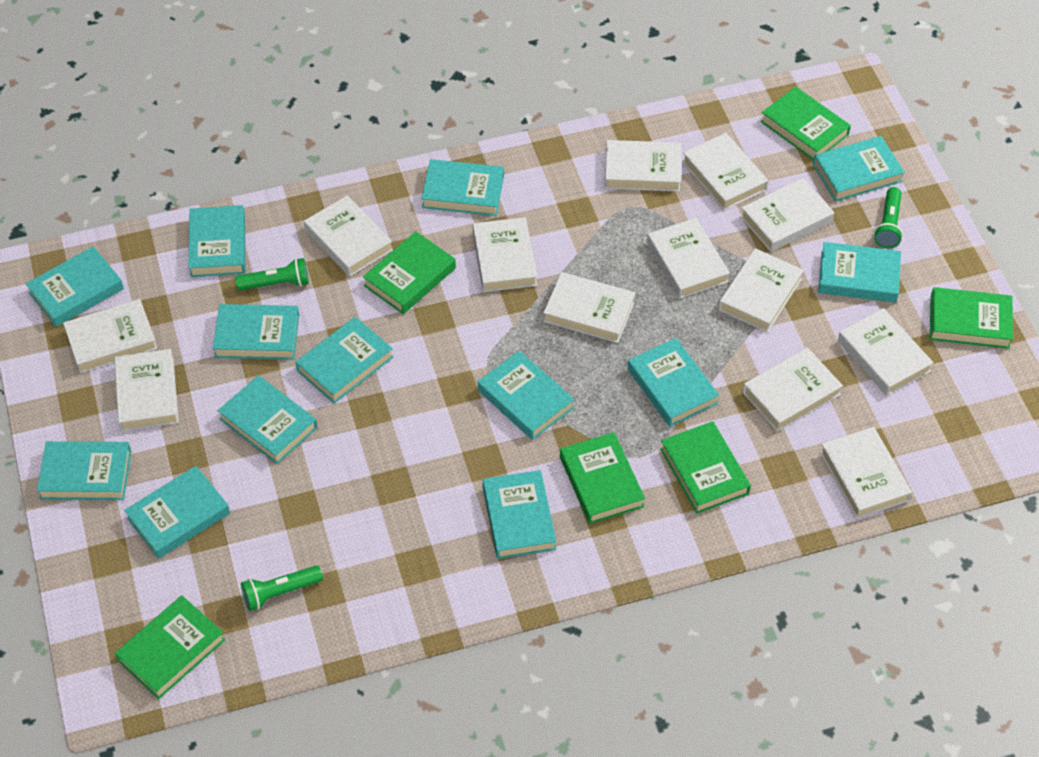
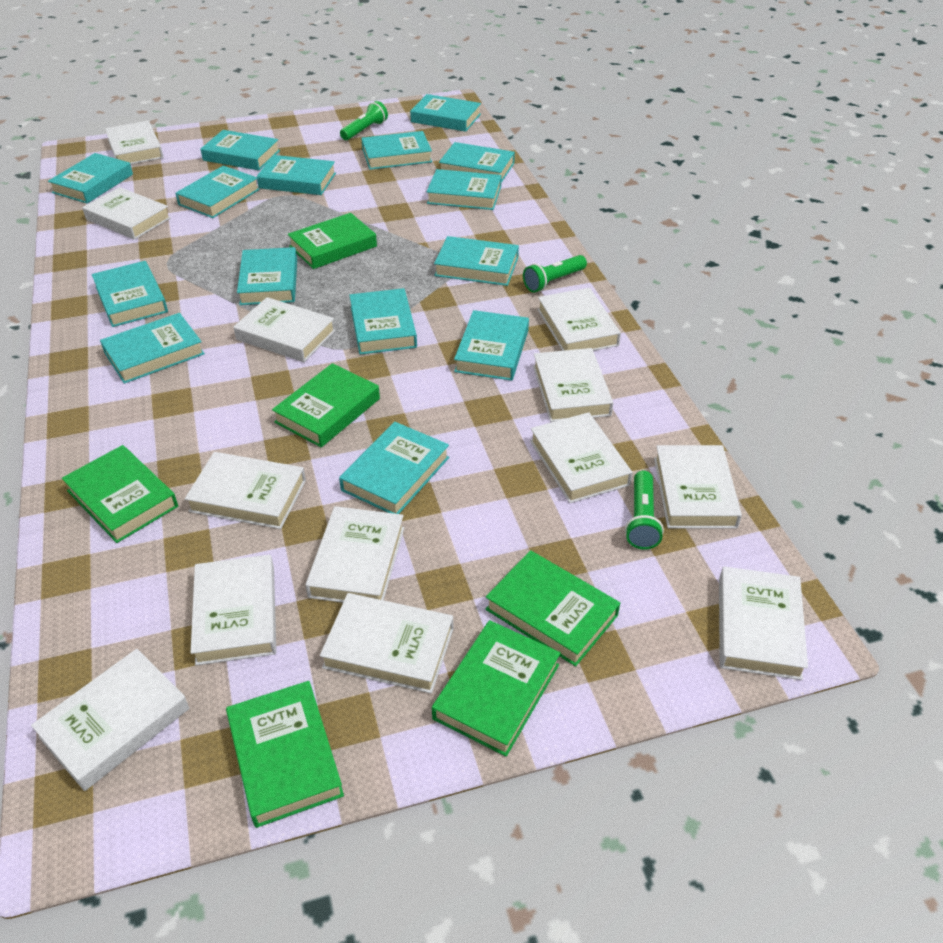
turquoise book: 13 -> 15

